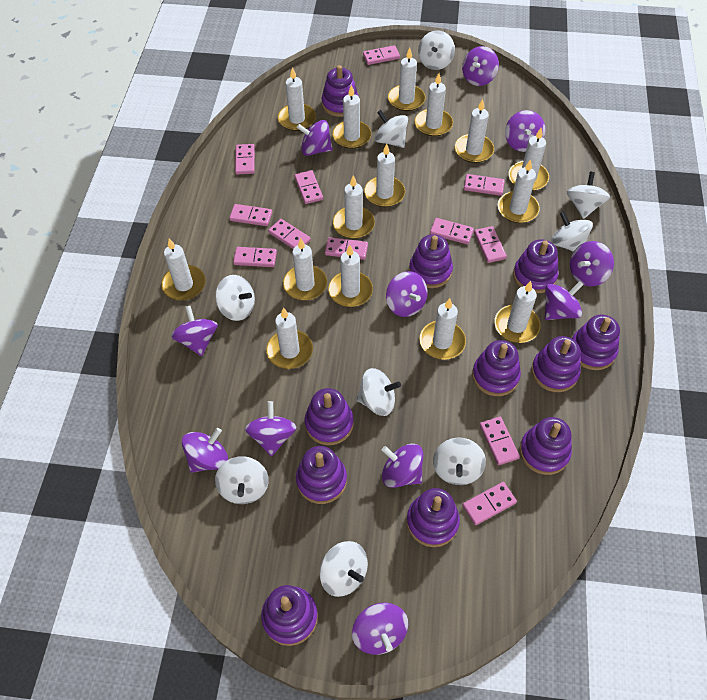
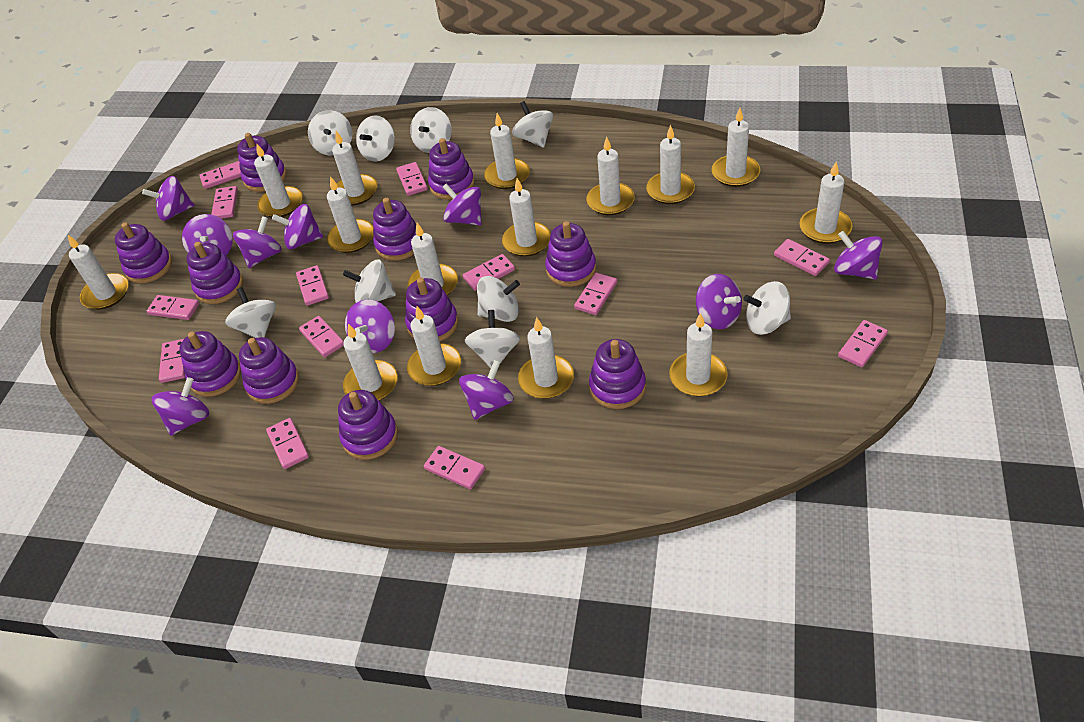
pink domino: 12 -> 13
purple spinning top: 11 -> 10

